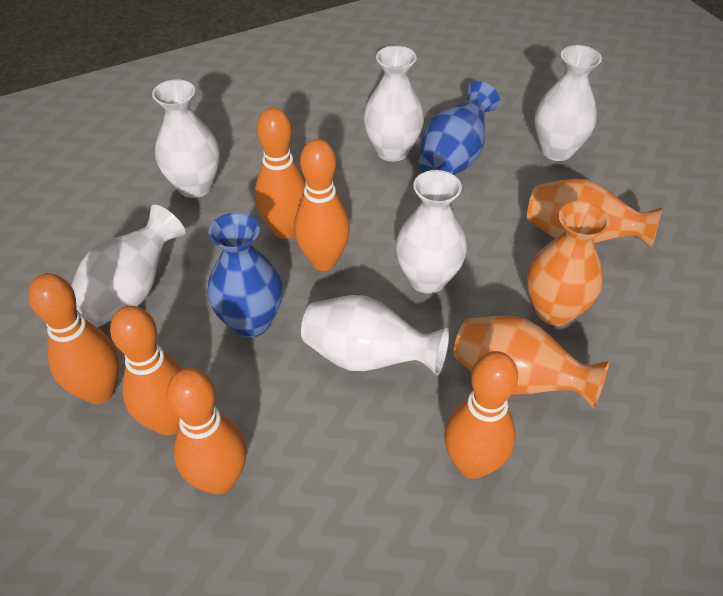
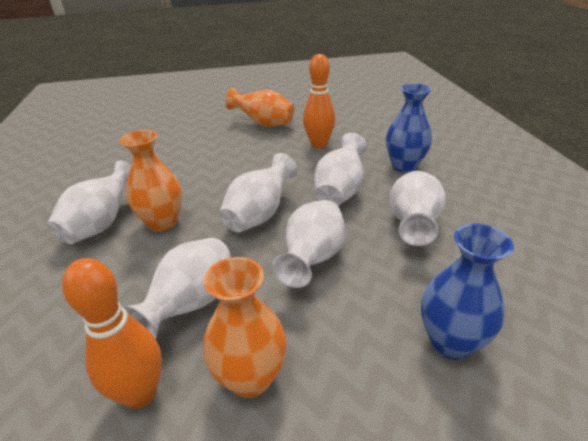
orange bowling pin: 6 -> 2

